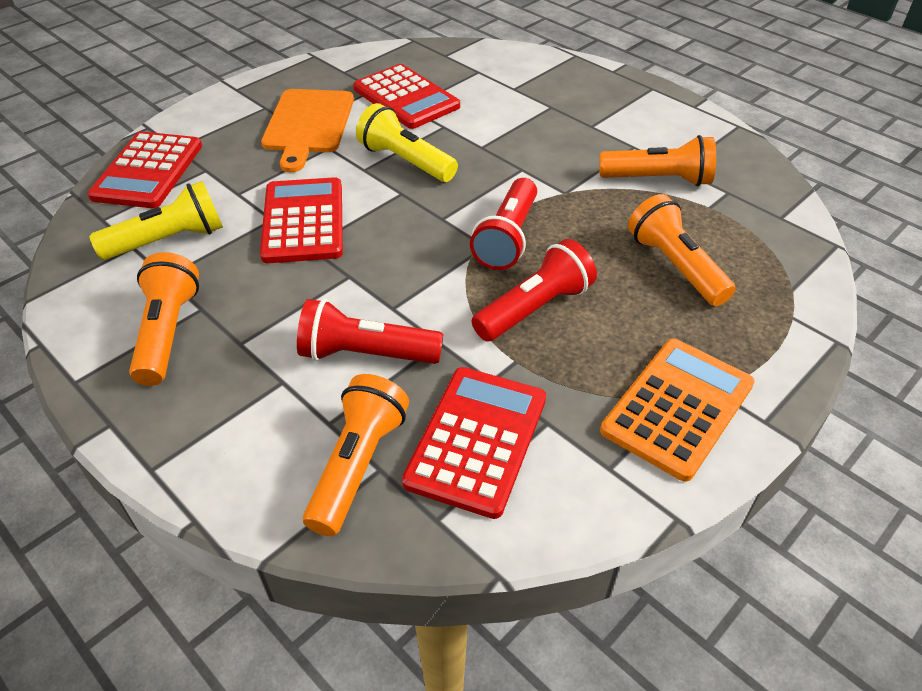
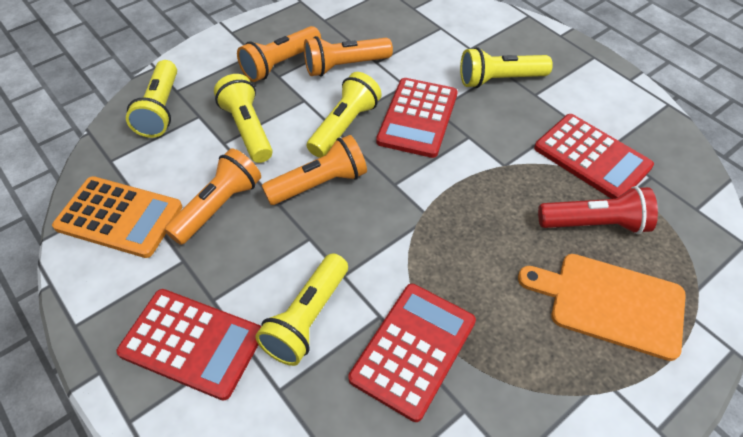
red flashlight: 3 -> 1
yellow flashlight: 2 -> 5

